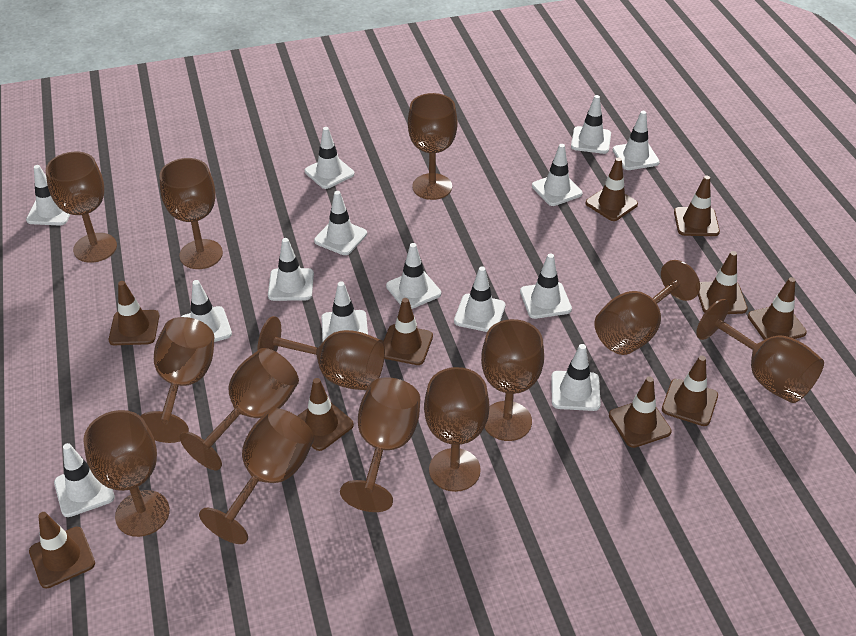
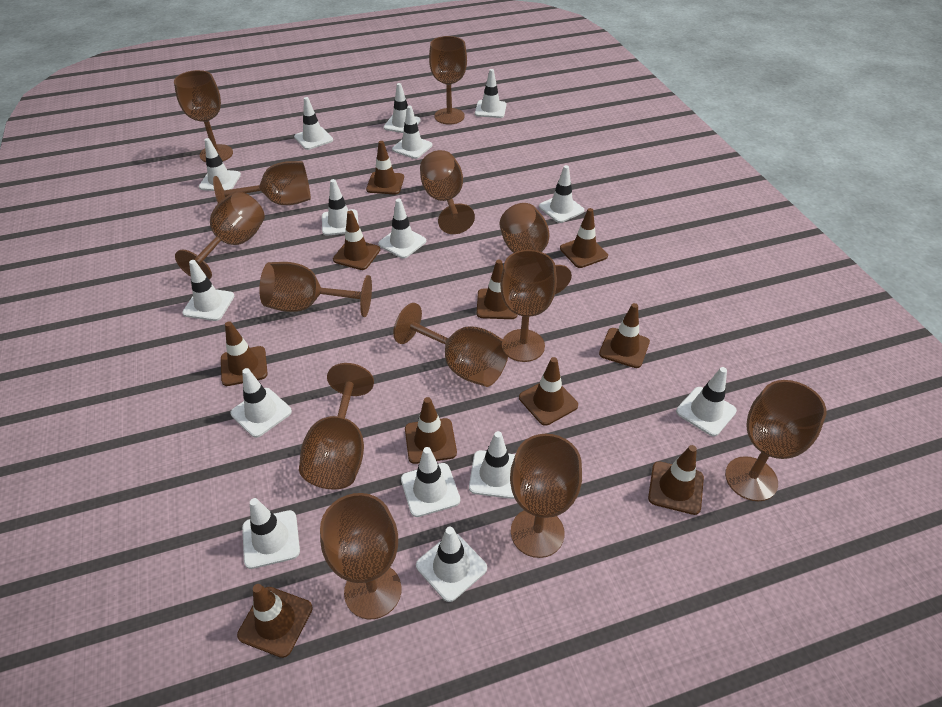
white traffic cone: 14 -> 15

